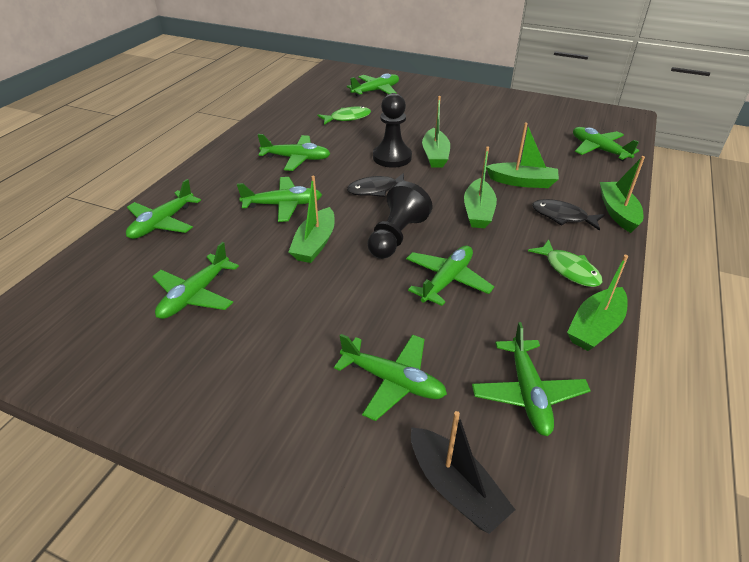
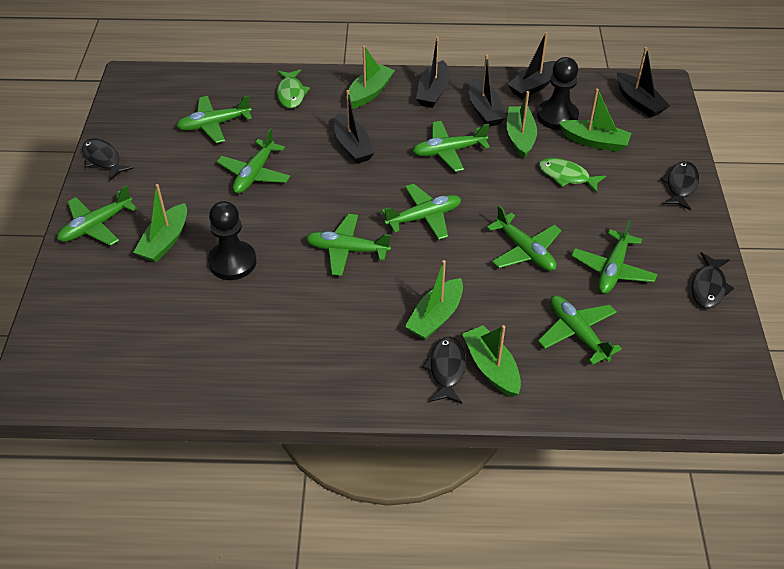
black boat: 1 -> 5
black fish: 2 -> 4

